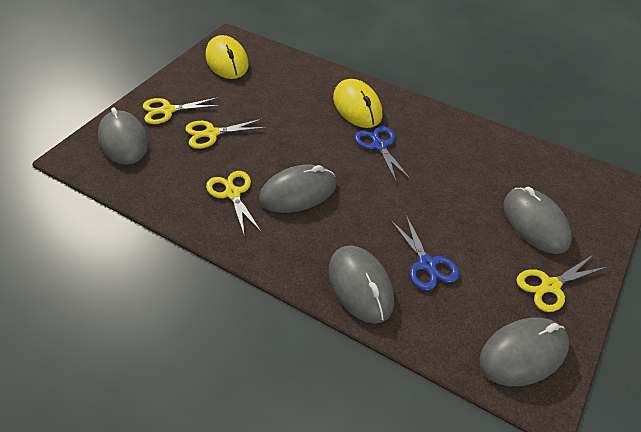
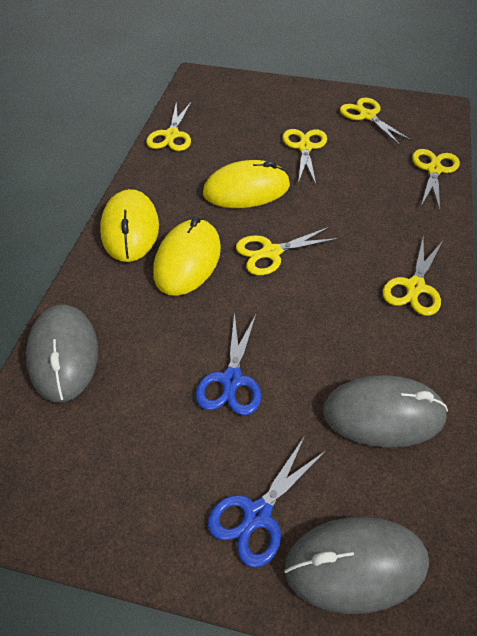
grey mouse: 5 -> 3
yellow mouse: 2 -> 3
yellow scissors: 4 -> 6

